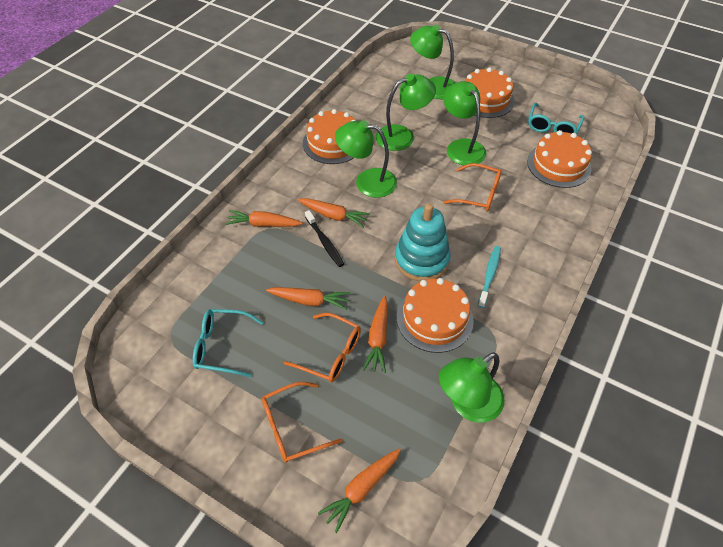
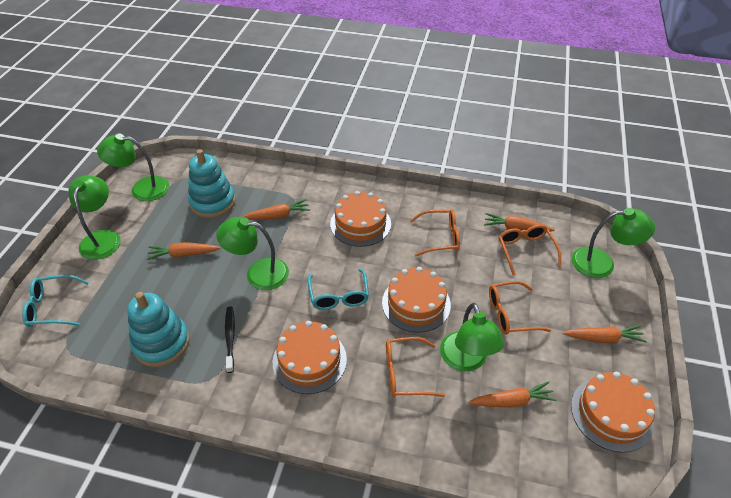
orange glasses: 3 -> 4
turquoise stacking toy: 1 -> 2
turquoise toothbrush: 1 -> 0

